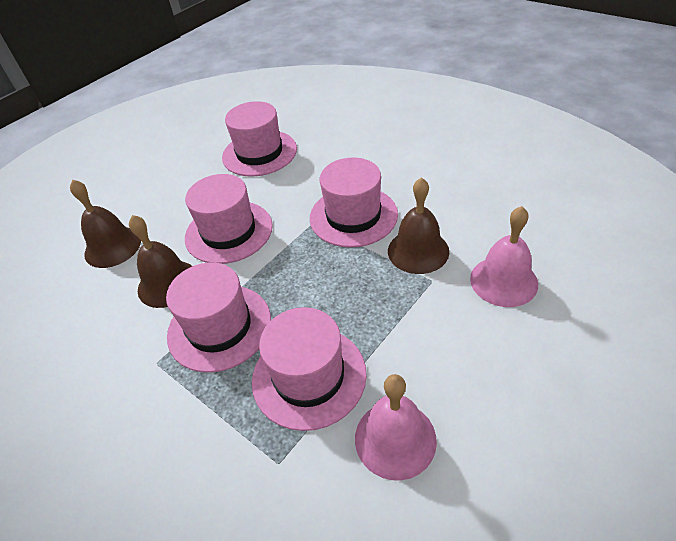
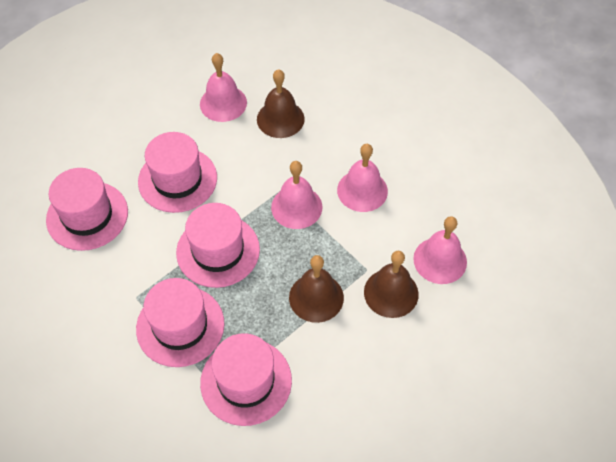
pink bell: 2 -> 4

